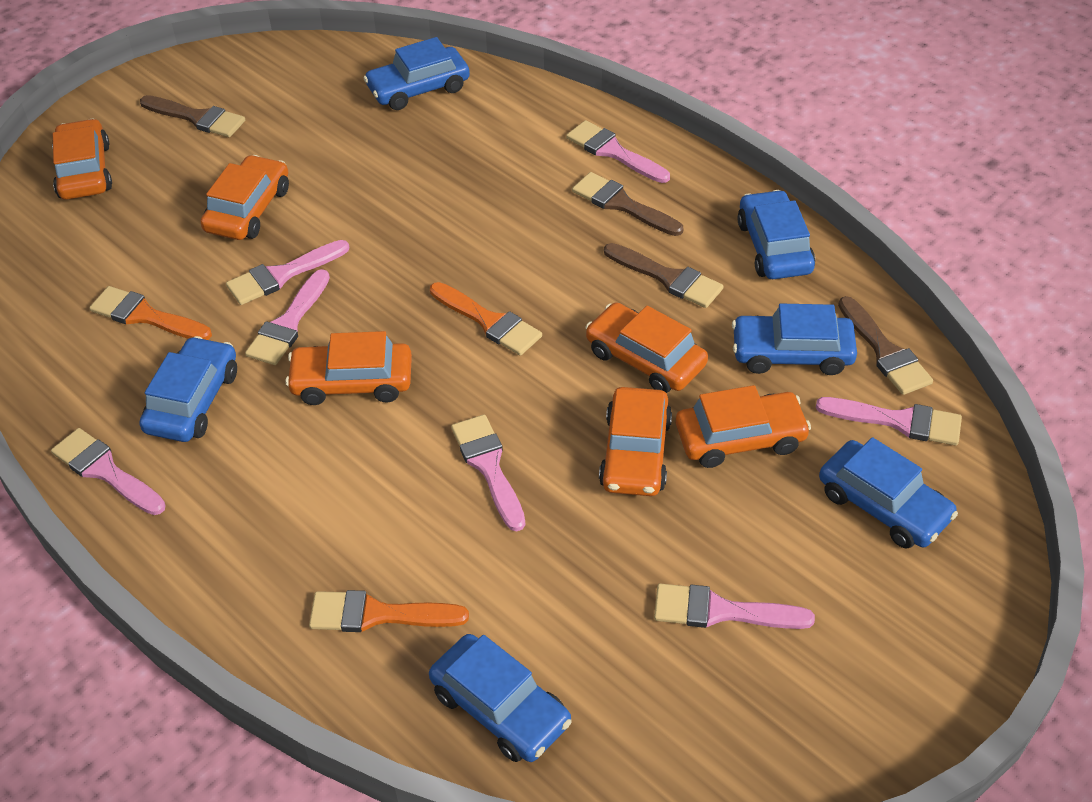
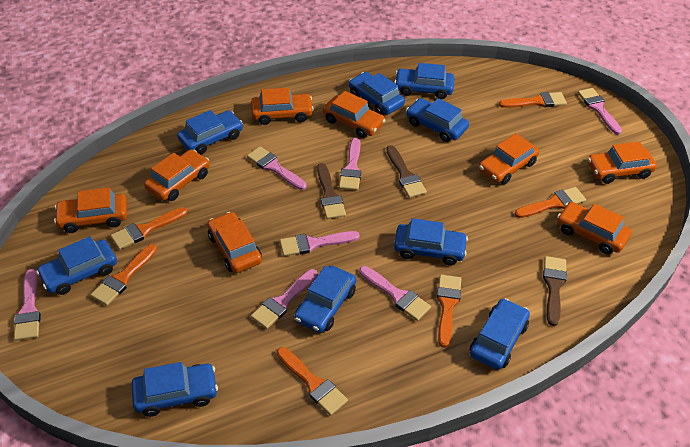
blue car: 6 -> 9
brown brush: 4 -> 3
orange brush: 3 -> 6
orange car: 6 -> 8

